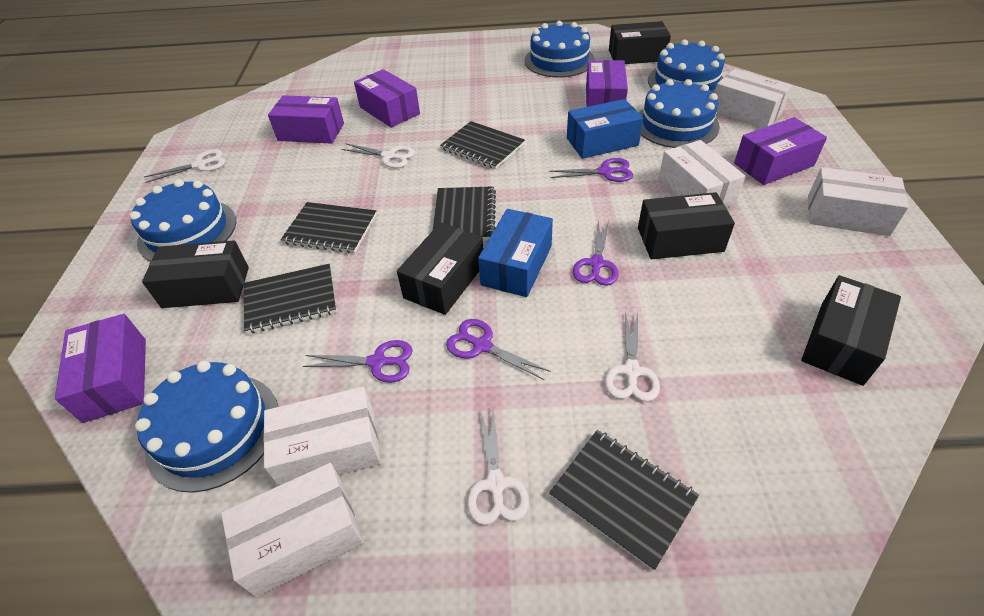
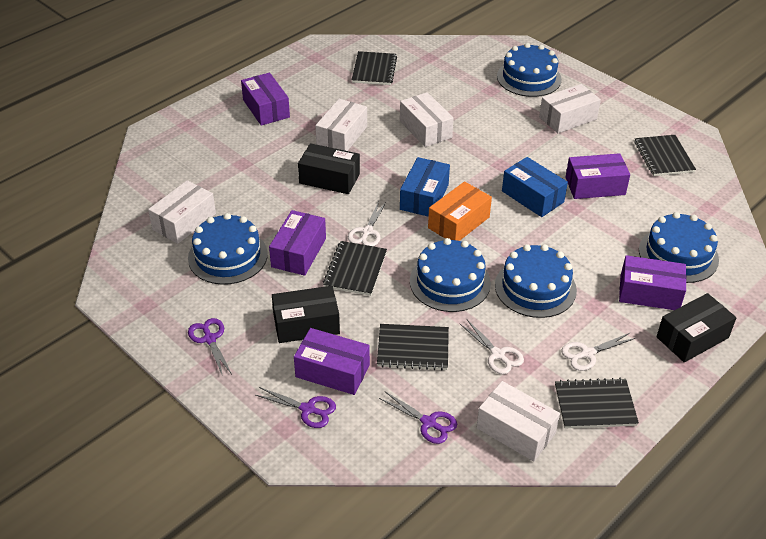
black box: 5 -> 3
orange box: 0 -> 1
purple scissors: 4 -> 3
white scissors: 4 -> 3

